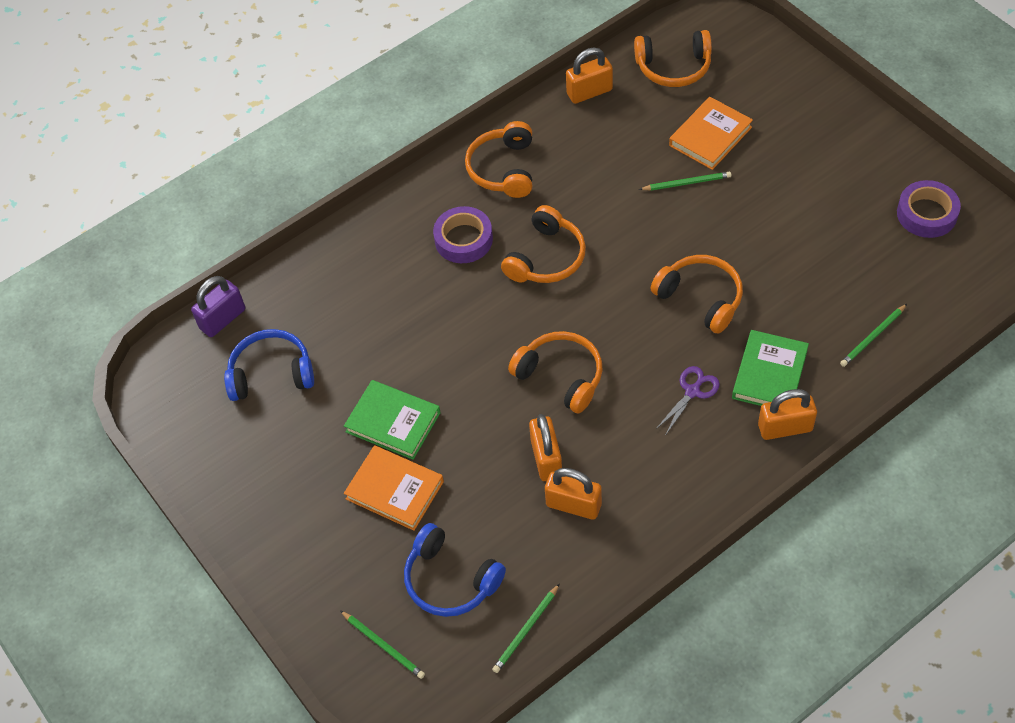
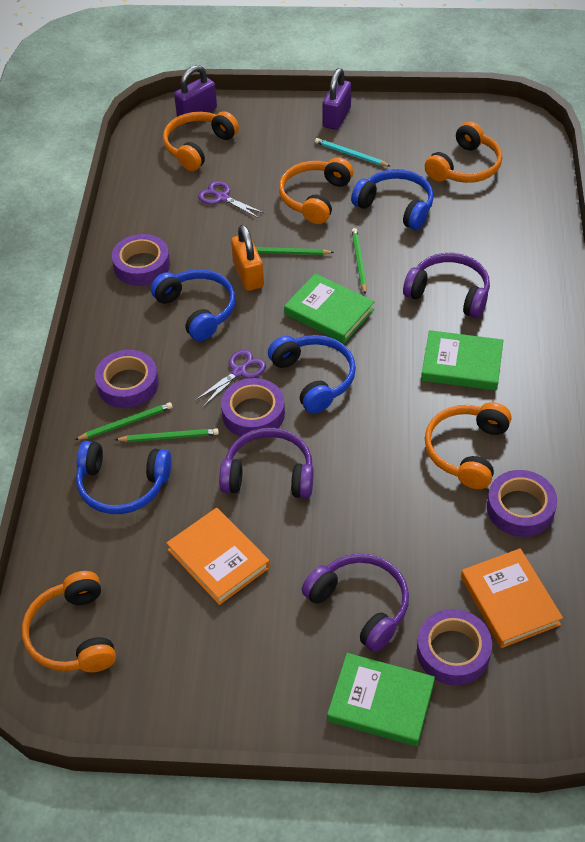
blue headphones: 2 -> 4
green book: 2 -> 3
orange padlock: 4 -> 1
purple headphones: 0 -> 3
purple padlock: 1 -> 2
purple scissors: 1 -> 2
purple tape: 2 -> 5
turquoise pencil: 0 -> 1

